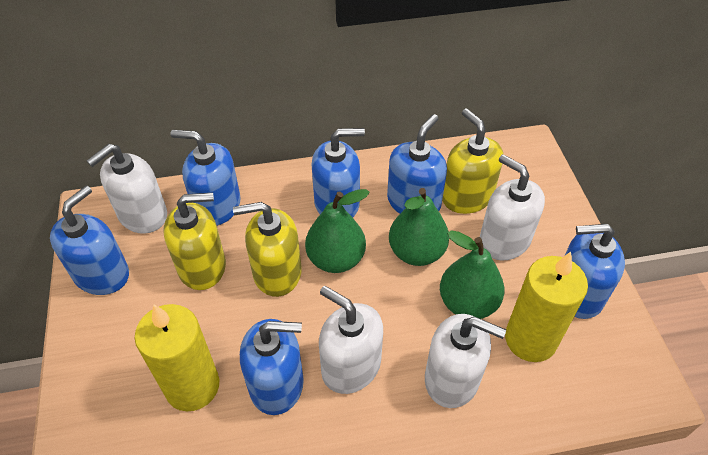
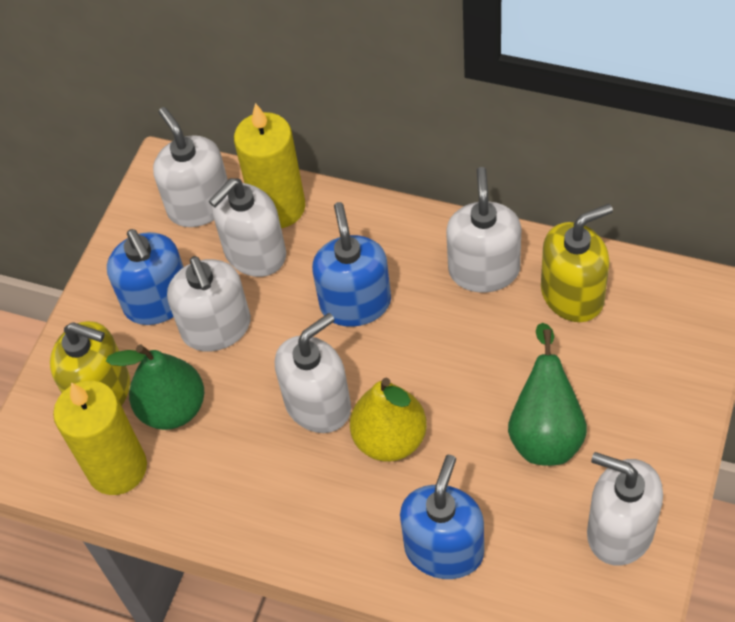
blue soap dispenser: 6 -> 3
green pear: 3 -> 2
white soap dispenser: 4 -> 6
yellow pear: 0 -> 1
yellow soap dispenser: 3 -> 2

